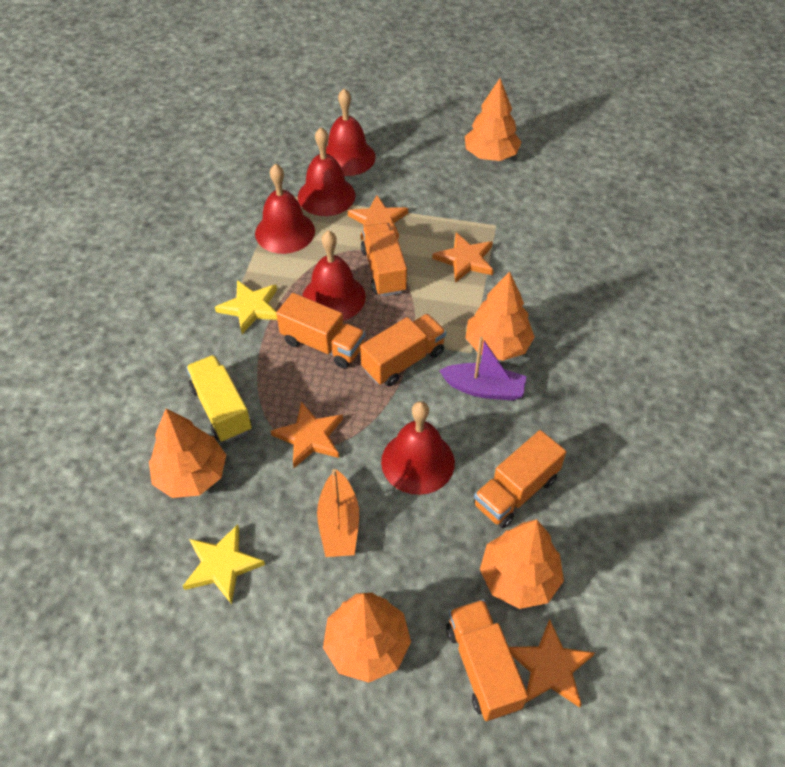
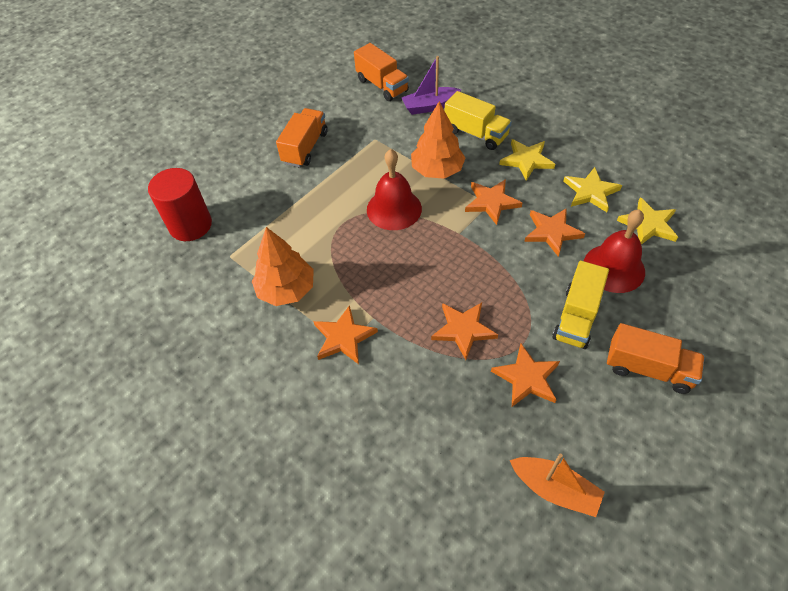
orange star: 4 -> 5
orange tree: 5 -> 2
orange truck: 5 -> 3
red bell: 5 -> 2
red cylinder: 0 -> 1
yellow star: 2 -> 3
yellow truck: 1 -> 2

